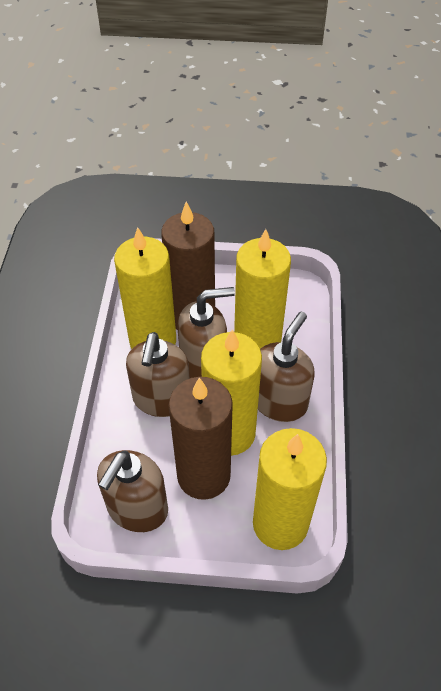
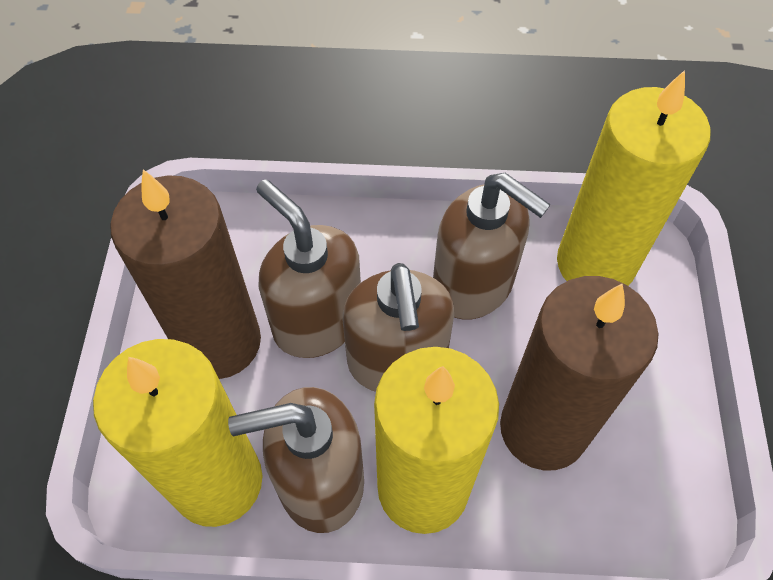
yellow candle: 4 -> 3

